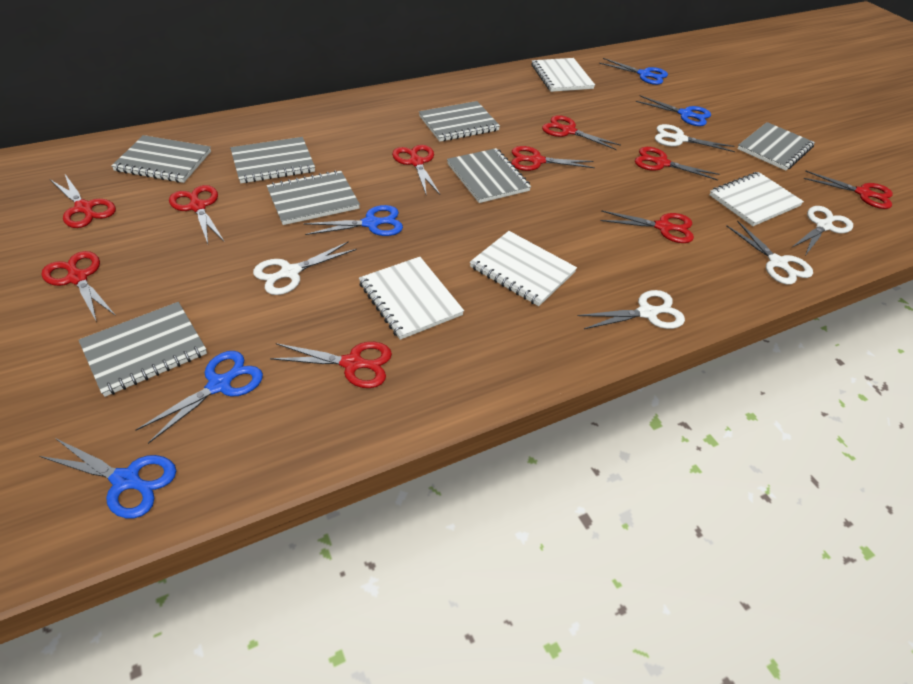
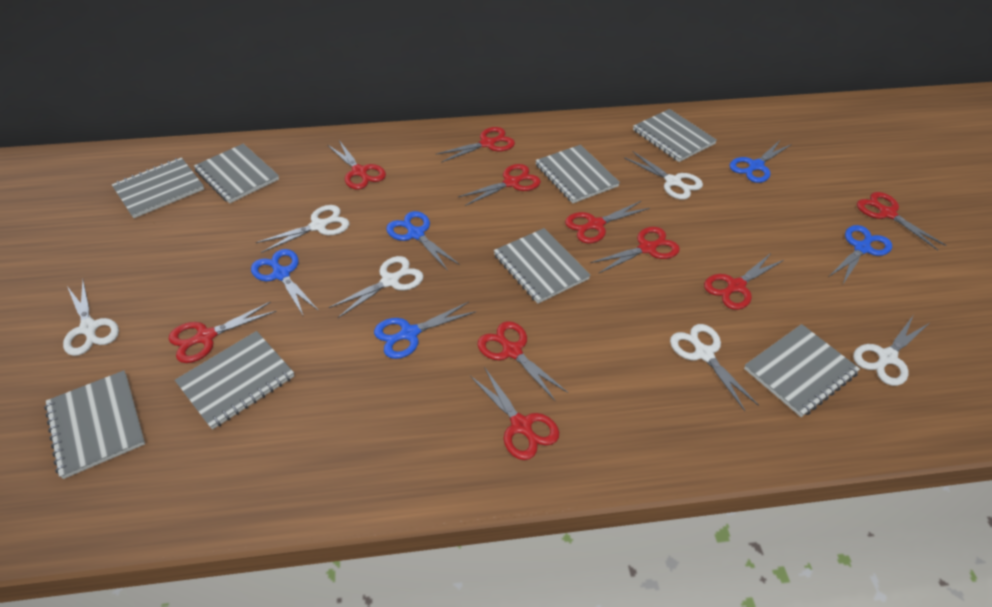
grey notebook: 7 -> 8
white notebook: 4 -> 0
white scissors: 5 -> 6

